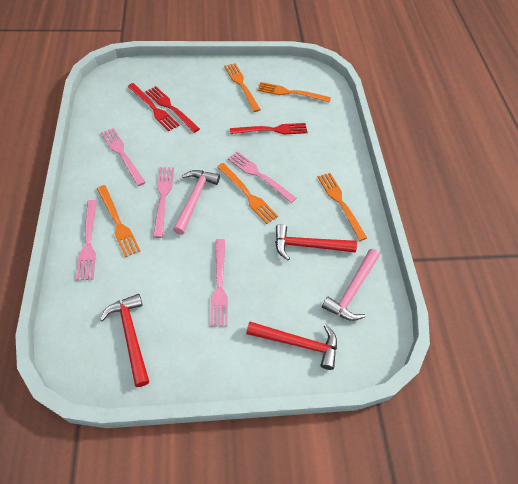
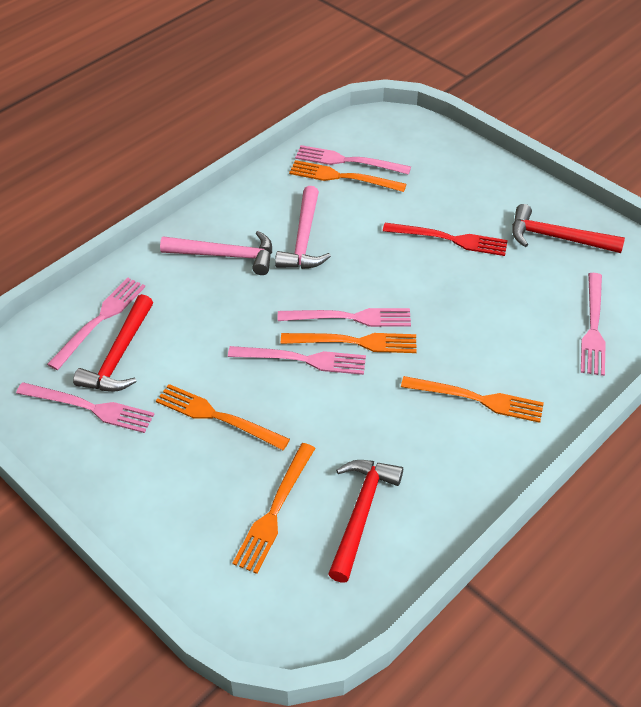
pink fork: 5 -> 6
red fork: 3 -> 1

